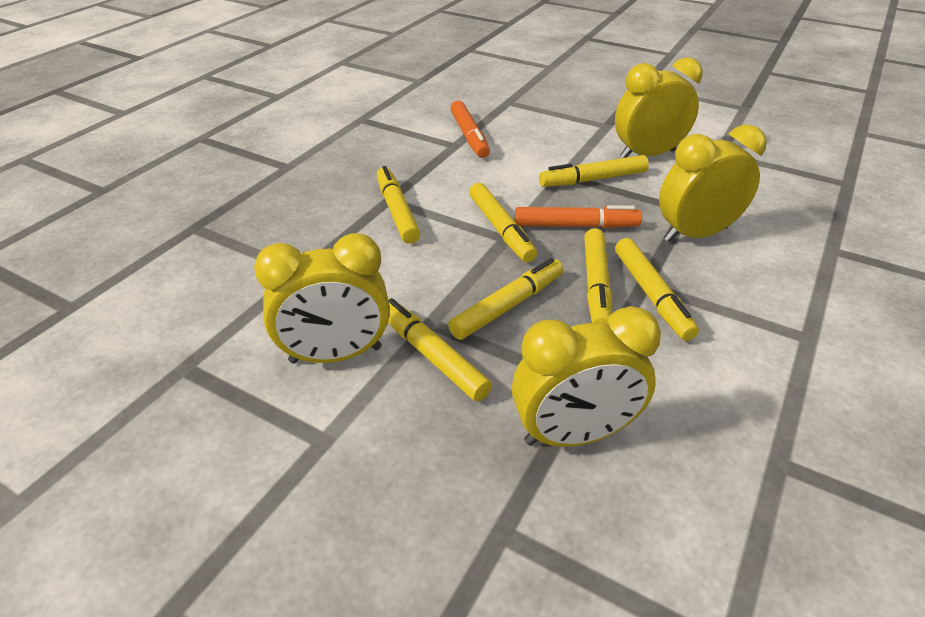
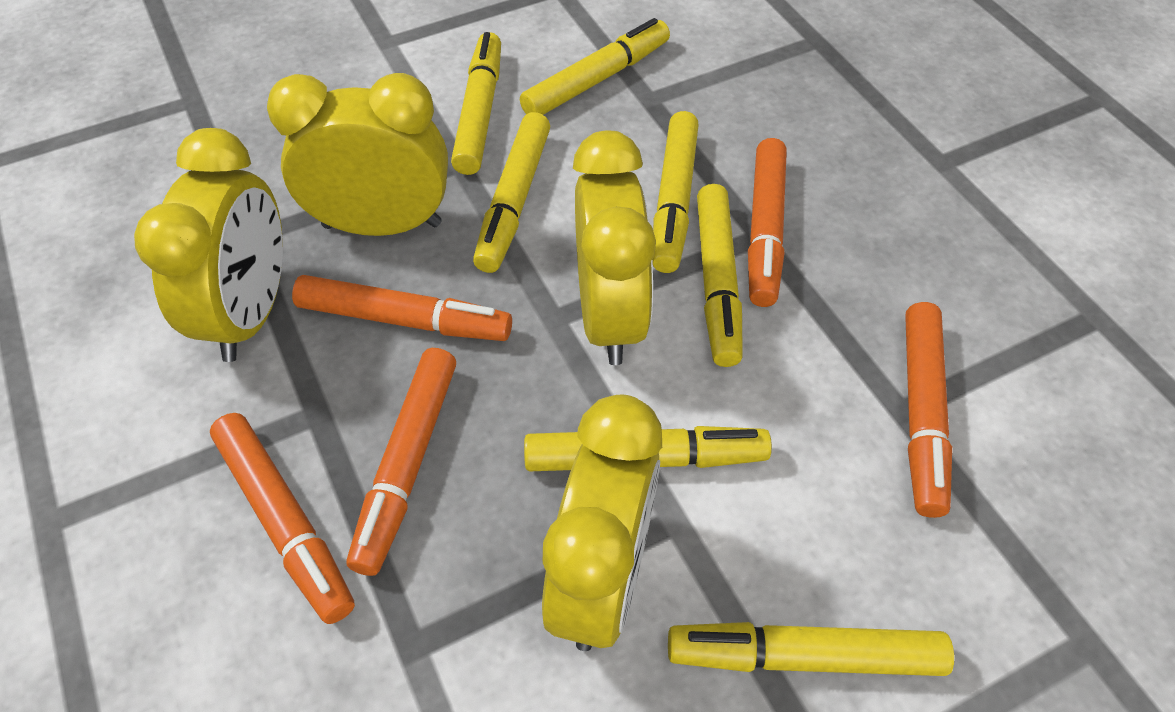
orange marker: 2 -> 5

